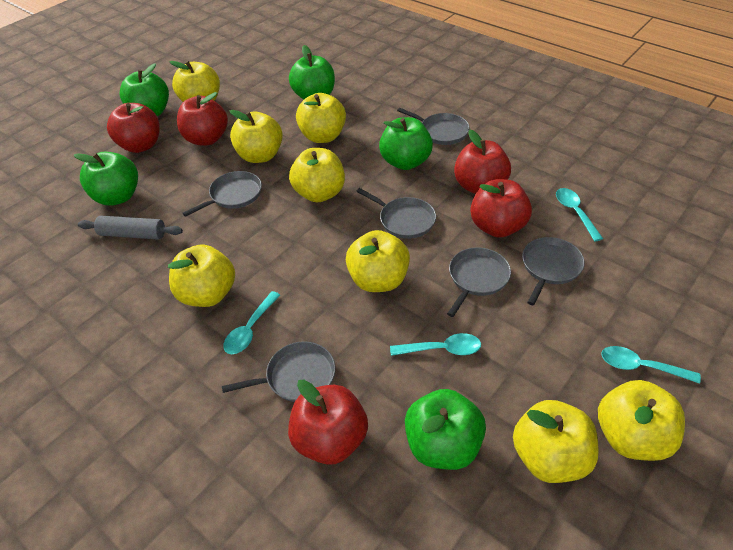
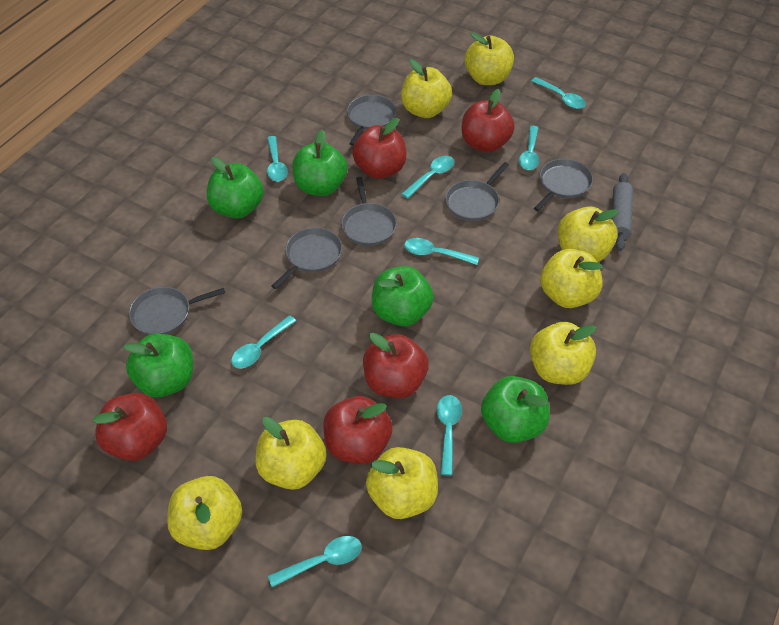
turquoise spoon: 4 -> 8

